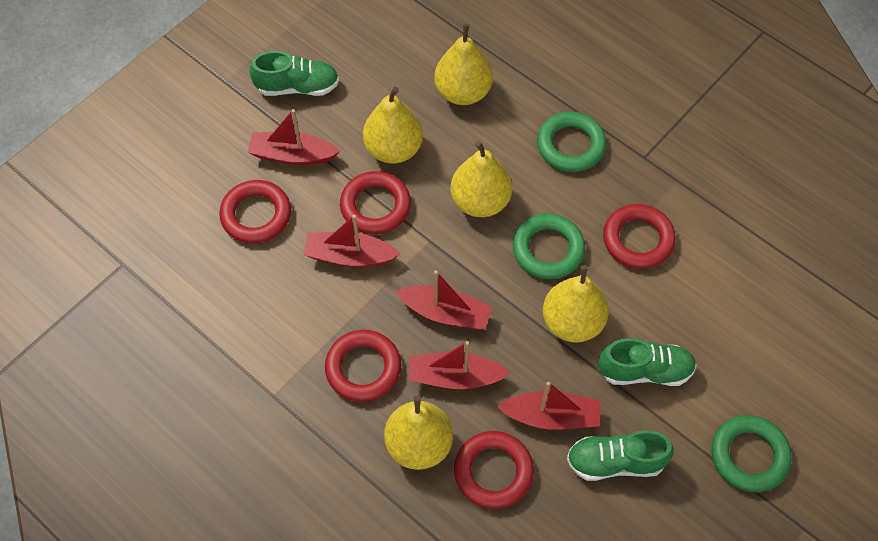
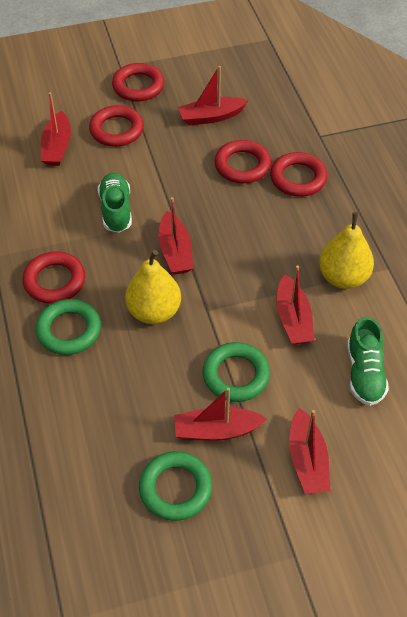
green shoe: 3 -> 2
red boat: 5 -> 6
yellow pear: 5 -> 2

